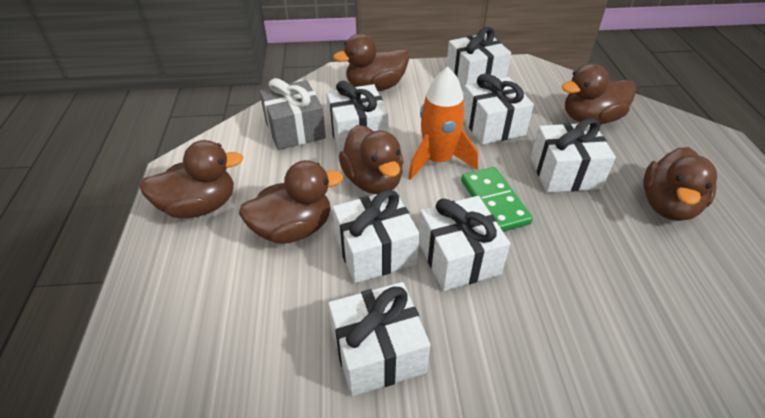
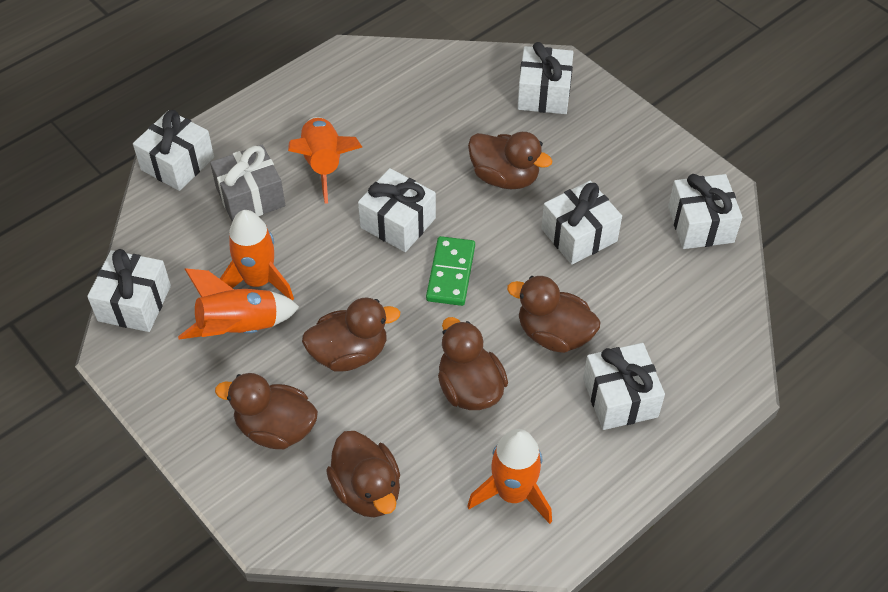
orange rocket: 1 -> 4

